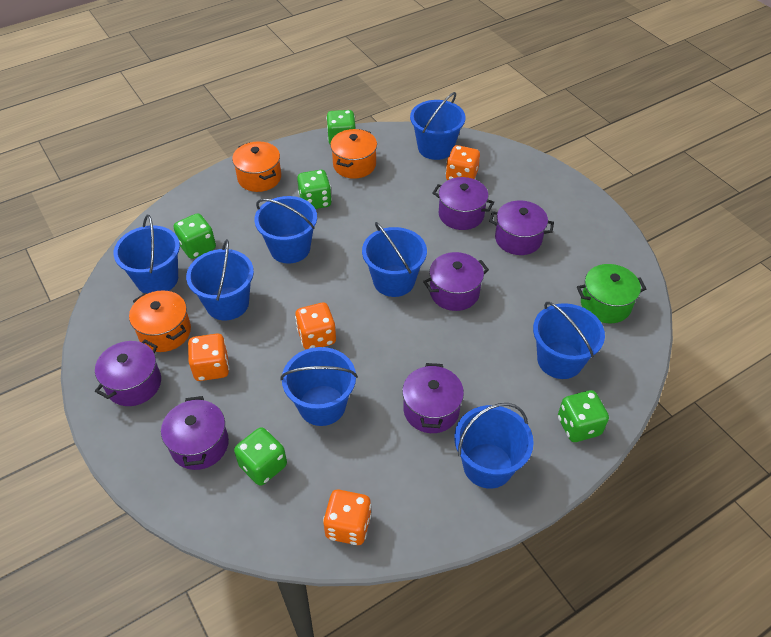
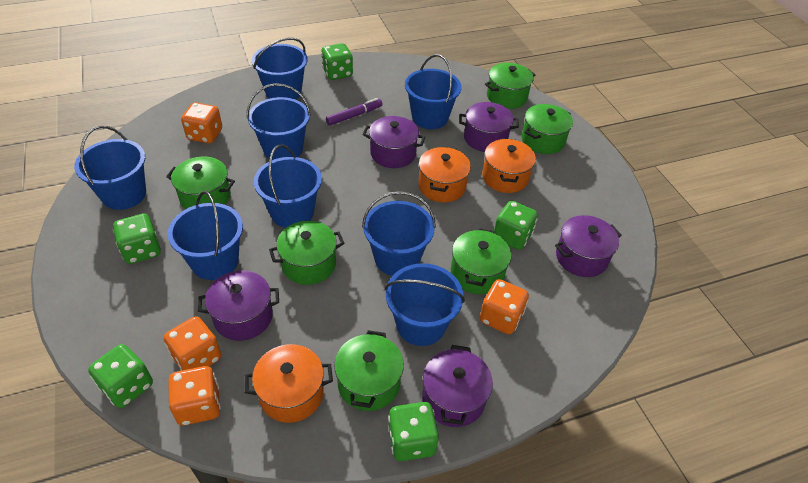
green pot: 1 -> 6
purple marker: 0 -> 1
purple pot: 6 -> 5

